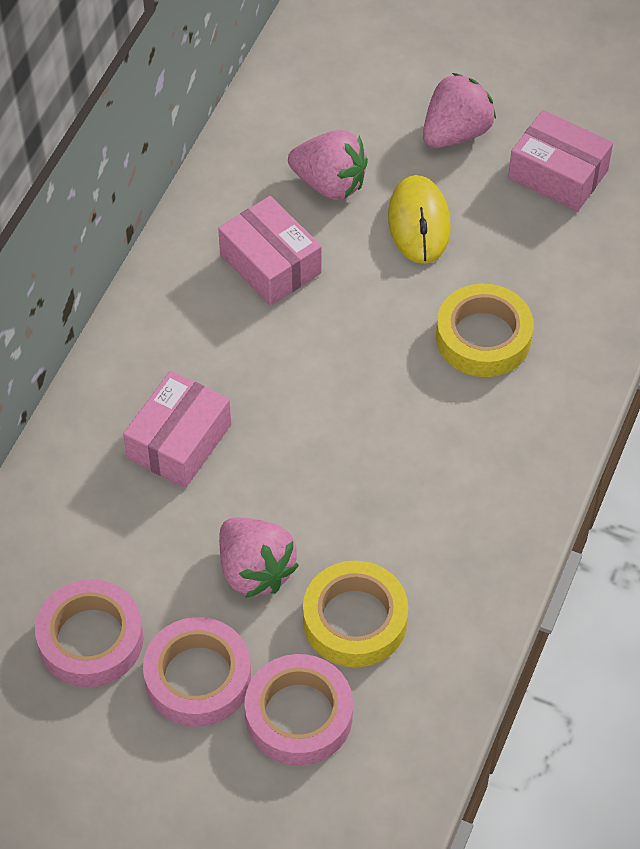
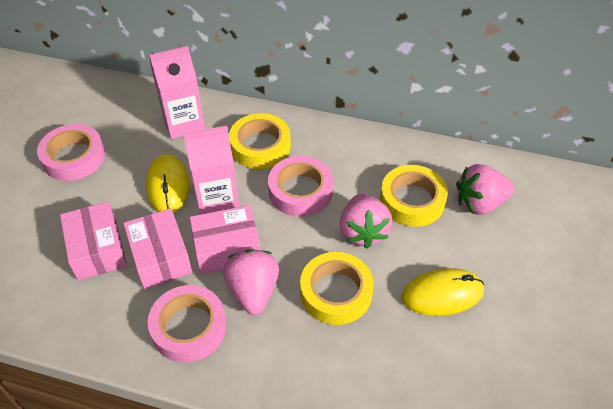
pink carton: 0 -> 2
yellow mouse: 1 -> 2
yellow tape: 2 -> 3

